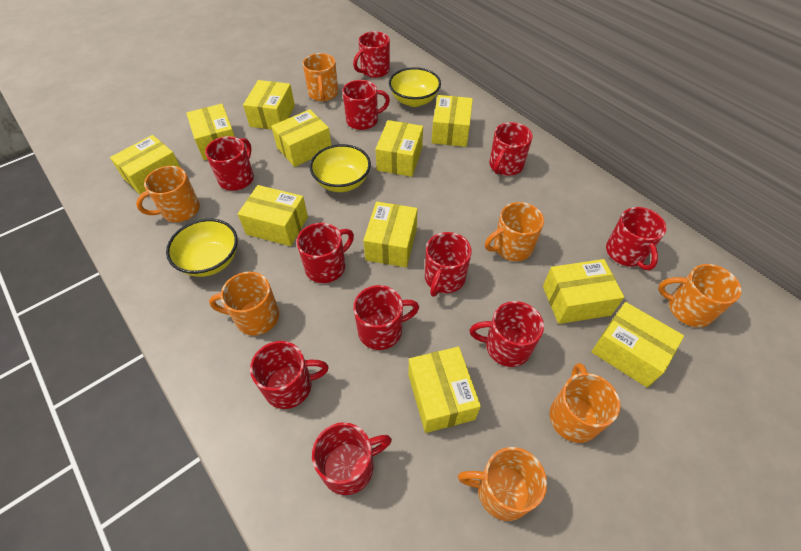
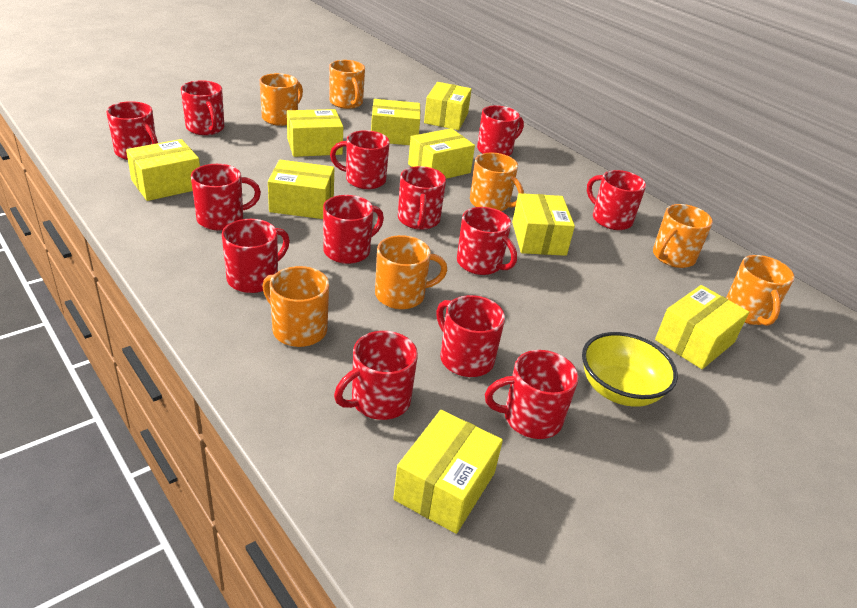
red mug: 11 -> 13
yellow bowl: 3 -> 1
yellow box: 11 -> 9

